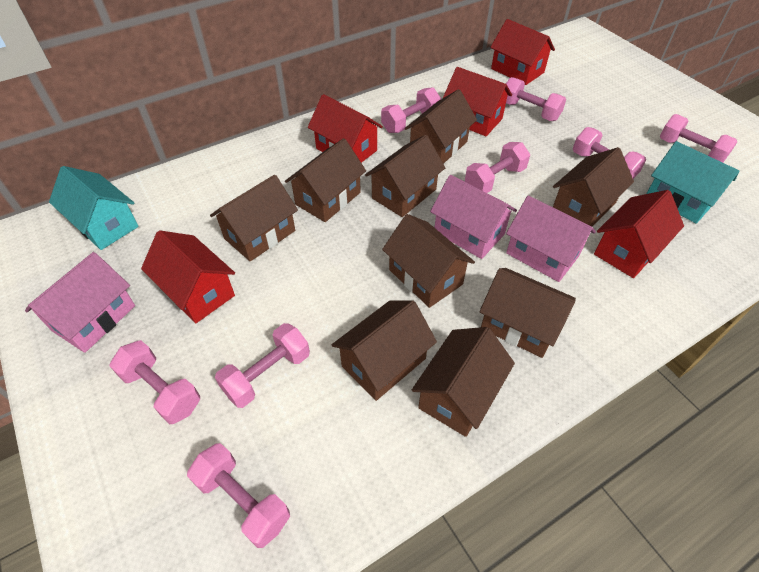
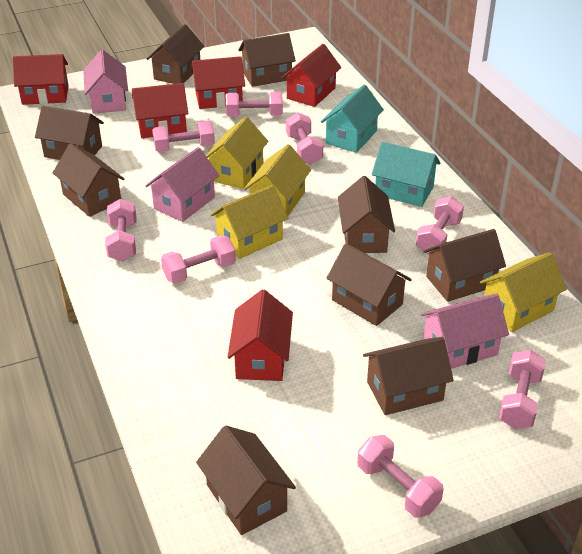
yellow house: 0 -> 4

